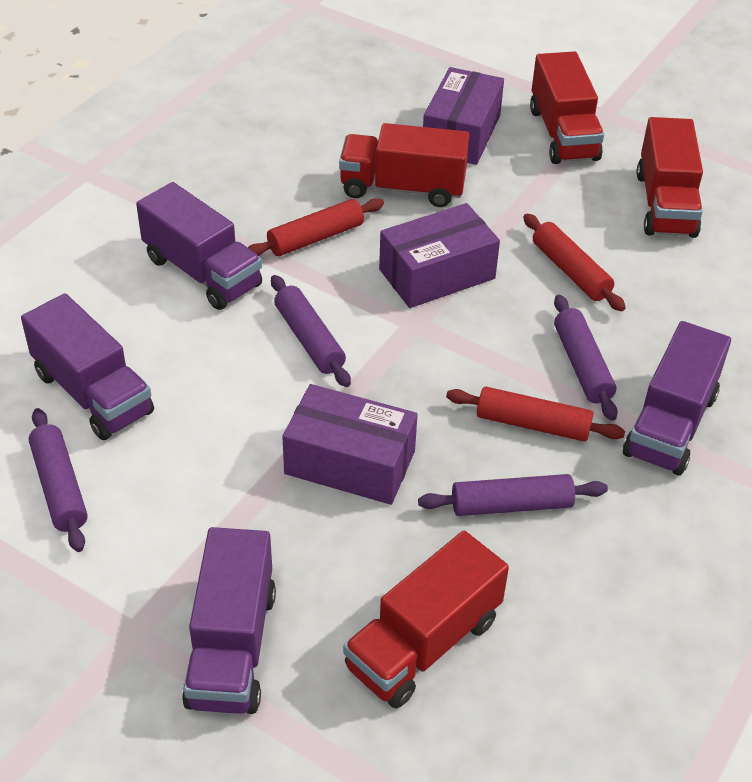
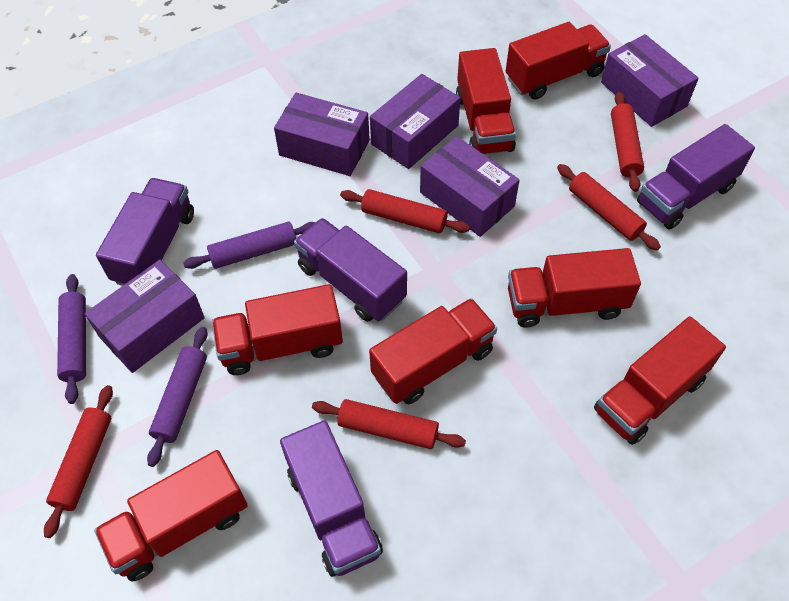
purple box: 3 -> 5
purple rolling pin: 4 -> 3
red rolling pin: 3 -> 5
red truck: 4 -> 7

